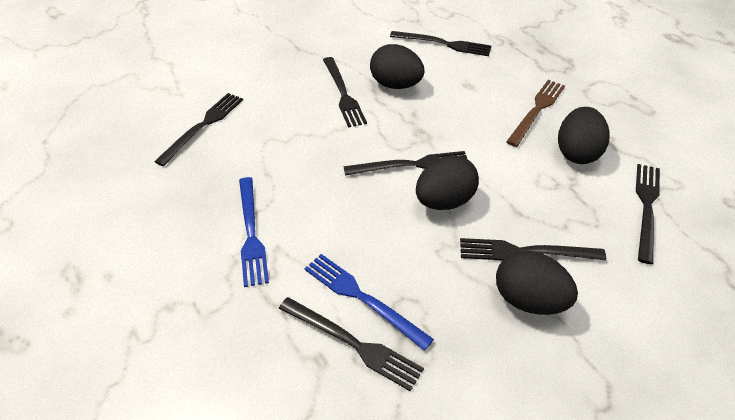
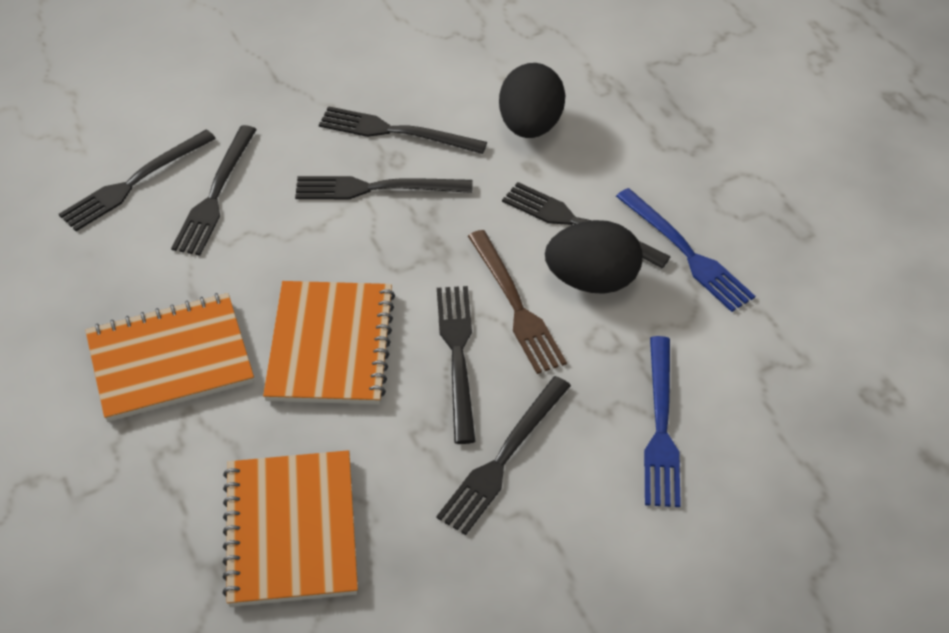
black egg: 4 -> 2
orange notebook: 0 -> 3

